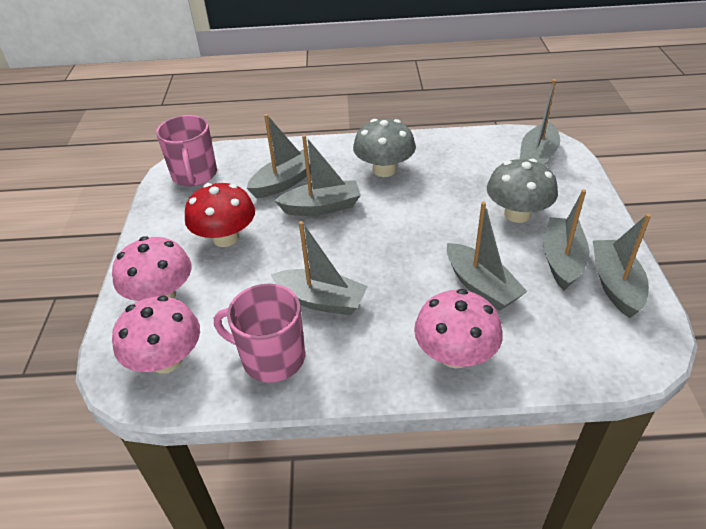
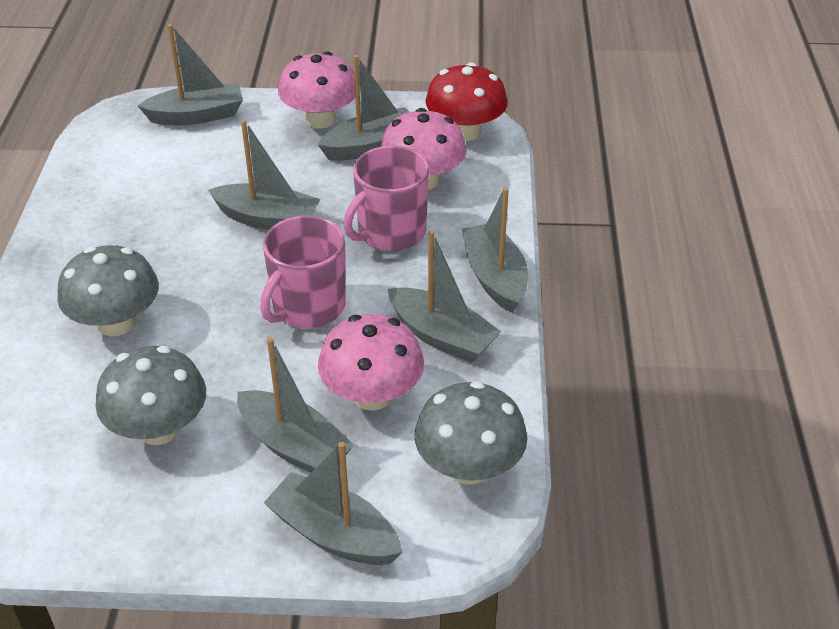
grey mushroom: 2 -> 3

